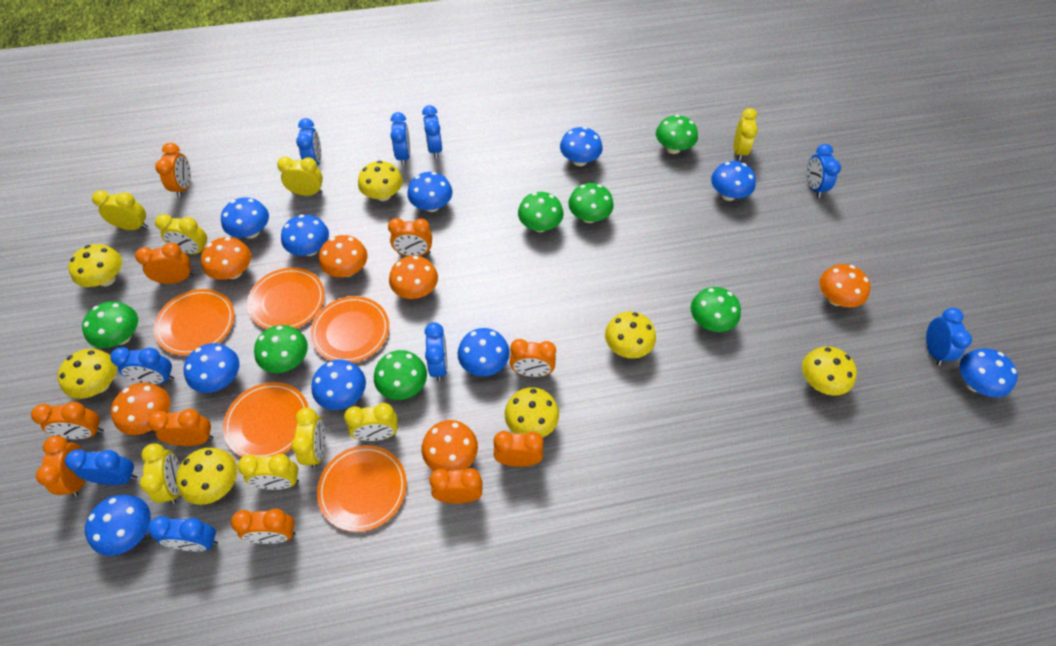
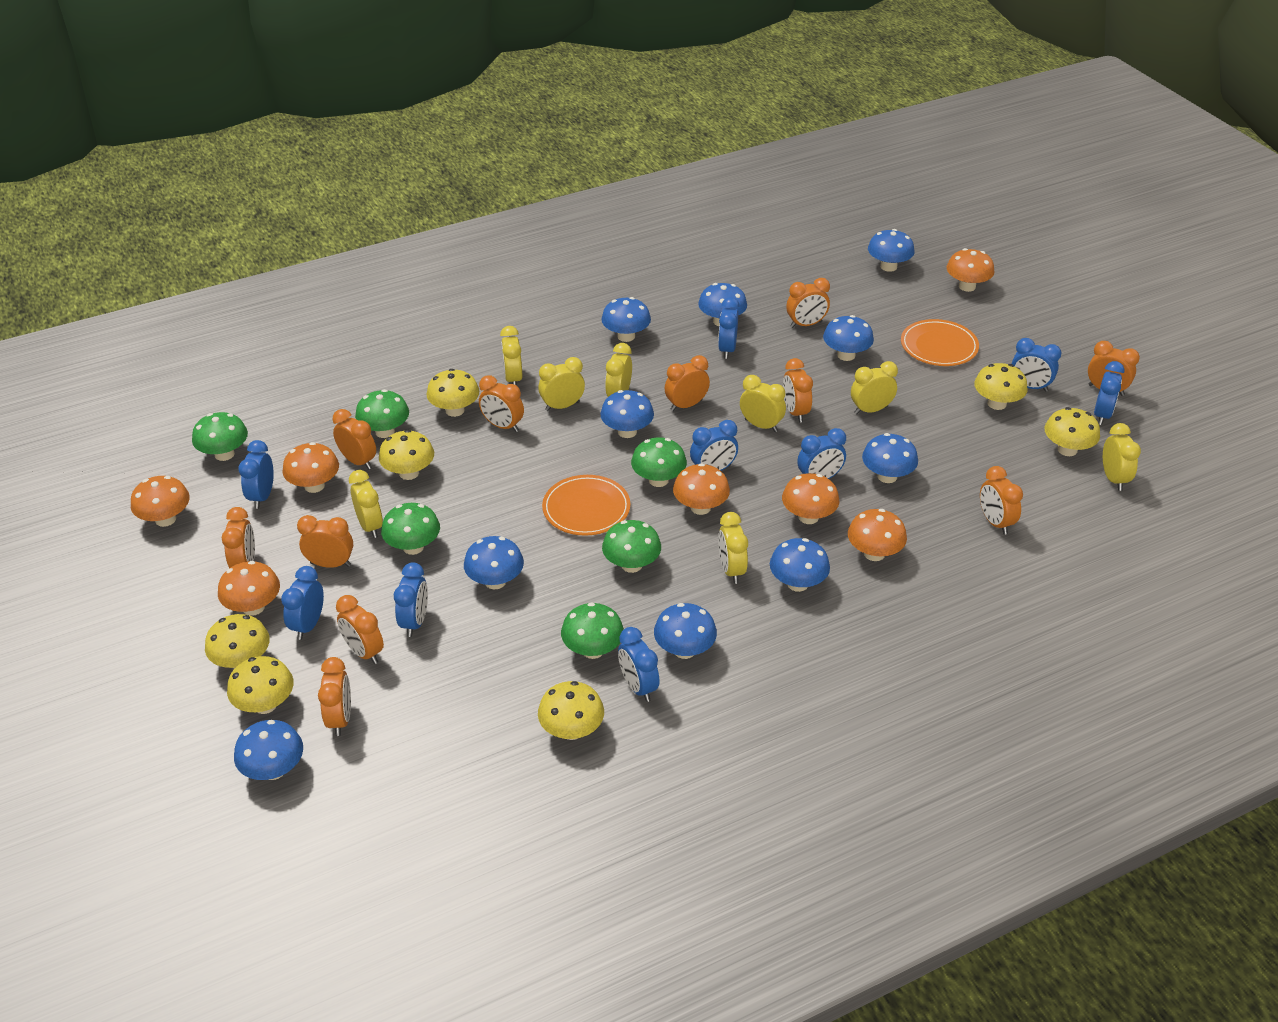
green mushroom: 7 -> 6
orange clock: 10 -> 11
orange mushroom: 6 -> 7
orange plate: 5 -> 2

